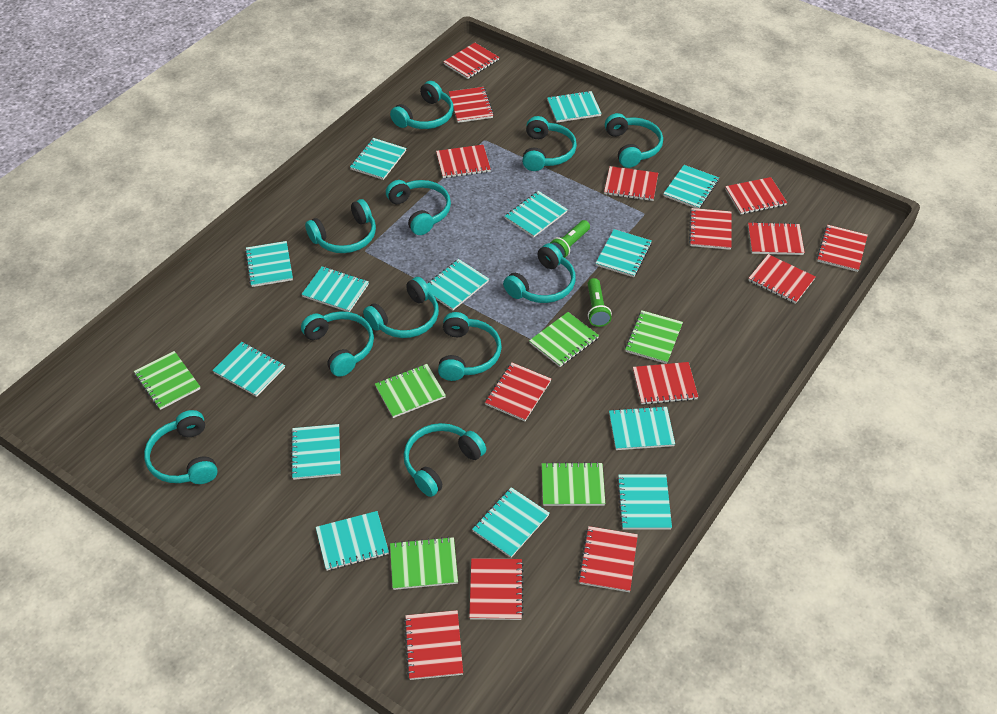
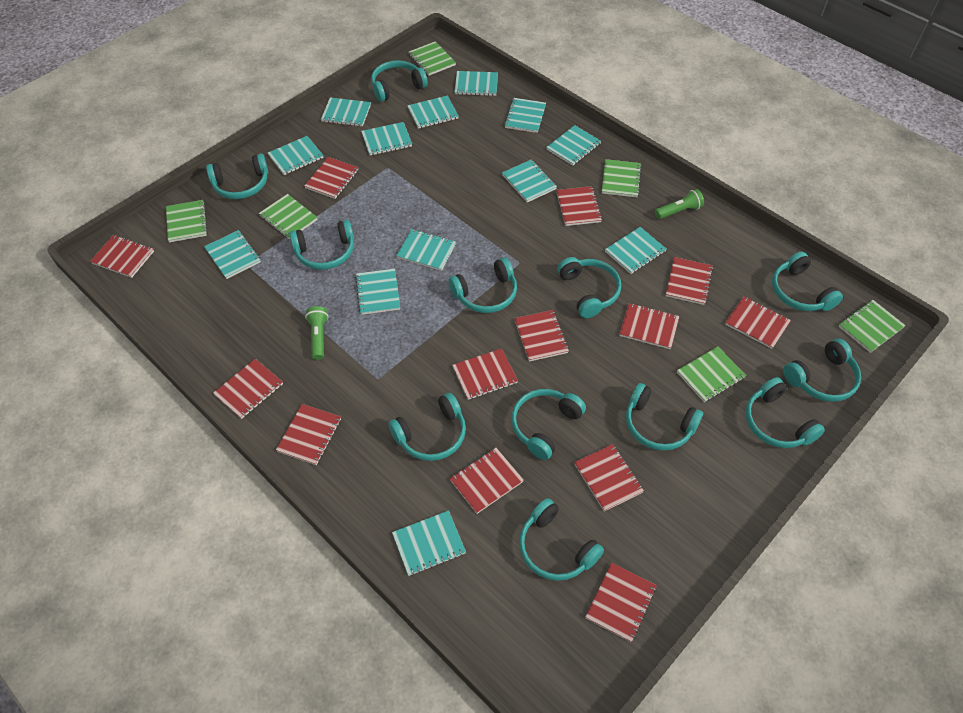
red notebook: 14 -> 13
turquoise headphones: 11 -> 12
turquoise notebook: 14 -> 13

